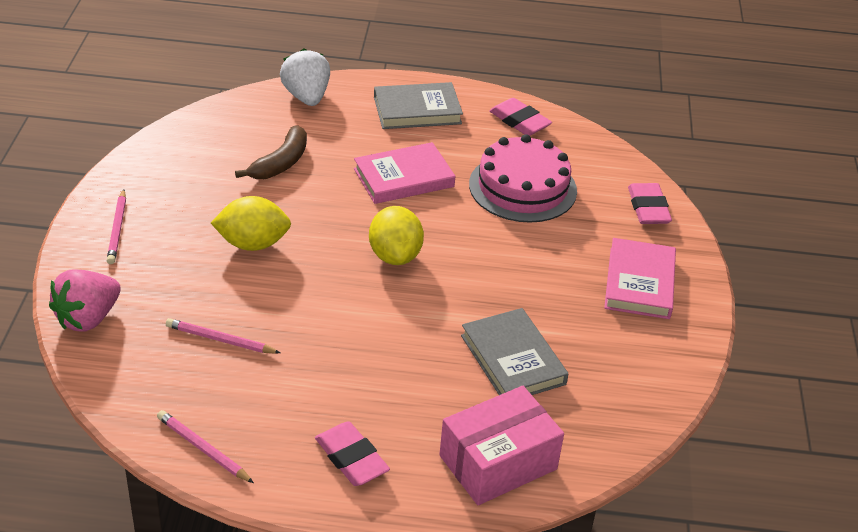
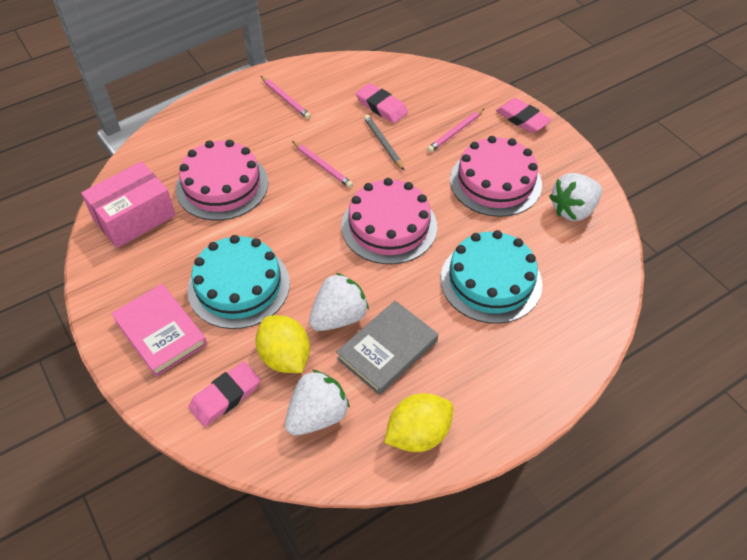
brown banana: 1 -> 0
grey book: 2 -> 1
grey pencil: 0 -> 1
pink book: 2 -> 1
pink cake: 1 -> 3
pink strawberry: 1 -> 0
turquoise cake: 0 -> 2
white strawberry: 1 -> 3

